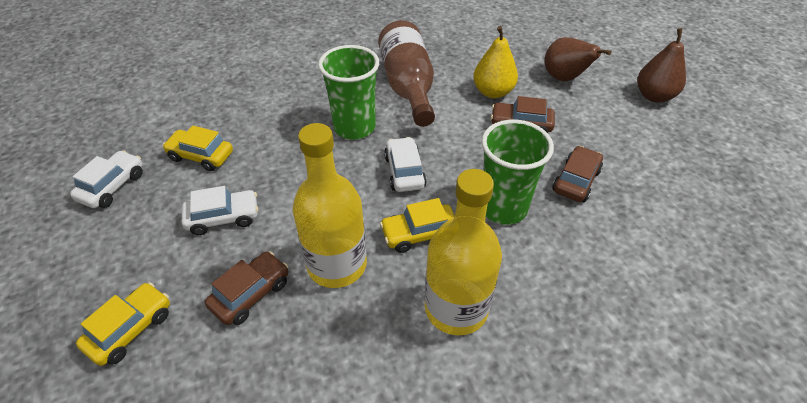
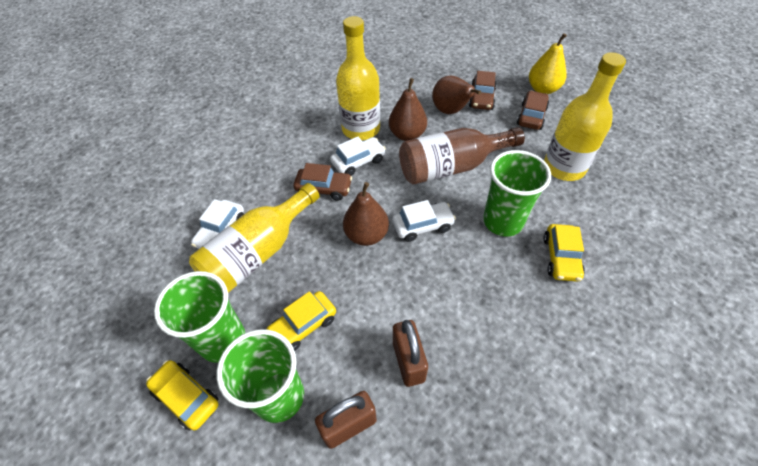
brown padlock: 0 -> 2
brown pear: 2 -> 3
green cup: 2 -> 3
yellow bottle: 2 -> 3

